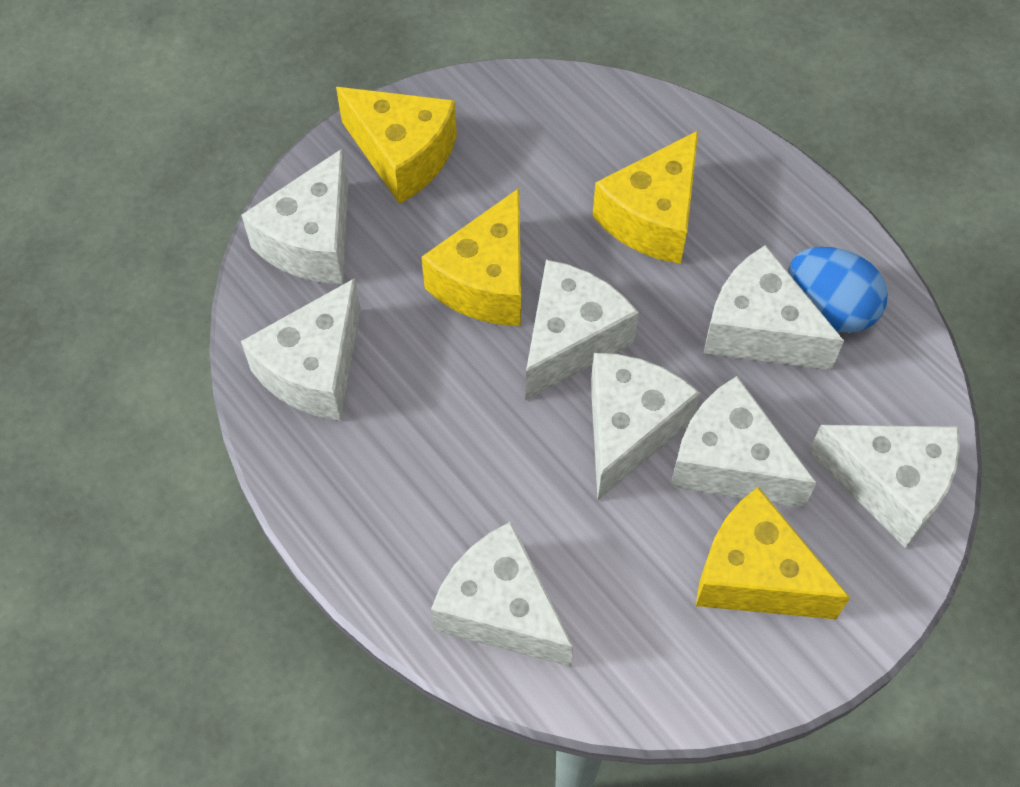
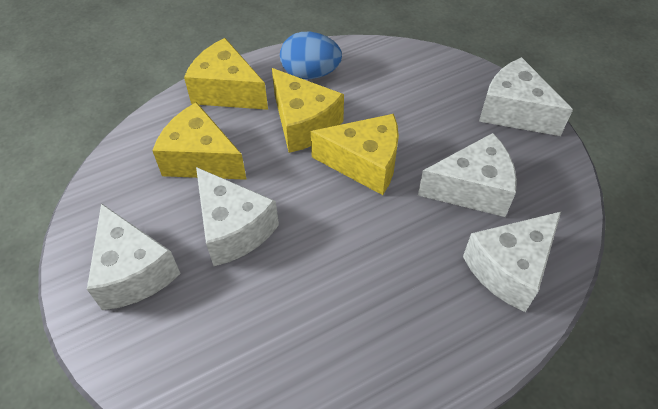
white cheese: 8 -> 5

